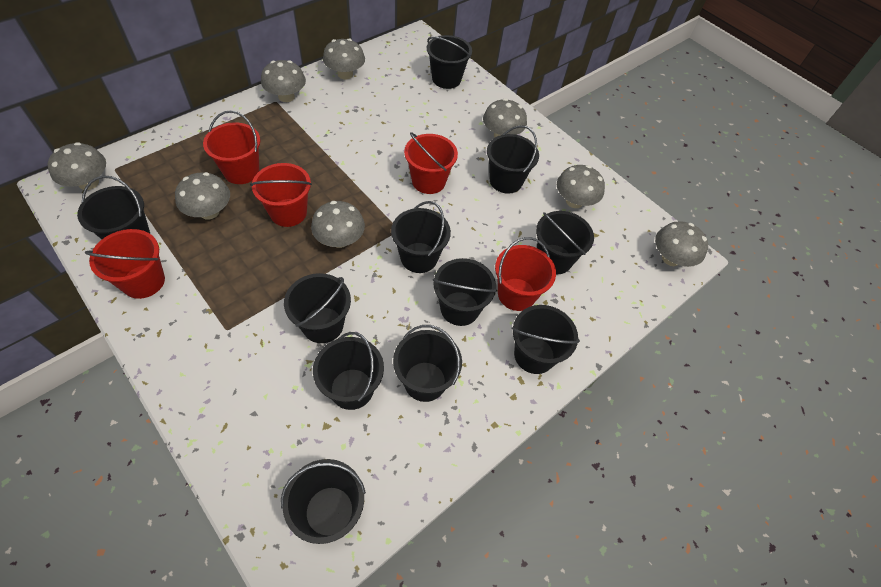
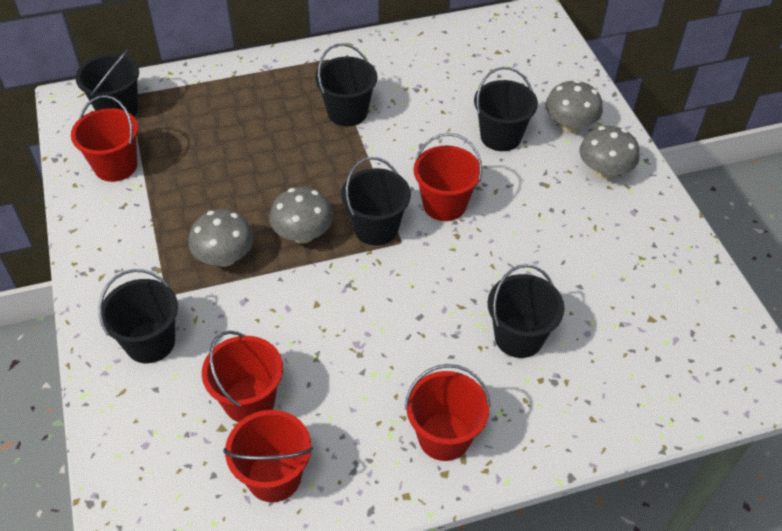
black bucket: 11 -> 6
grey mushroom: 8 -> 4

